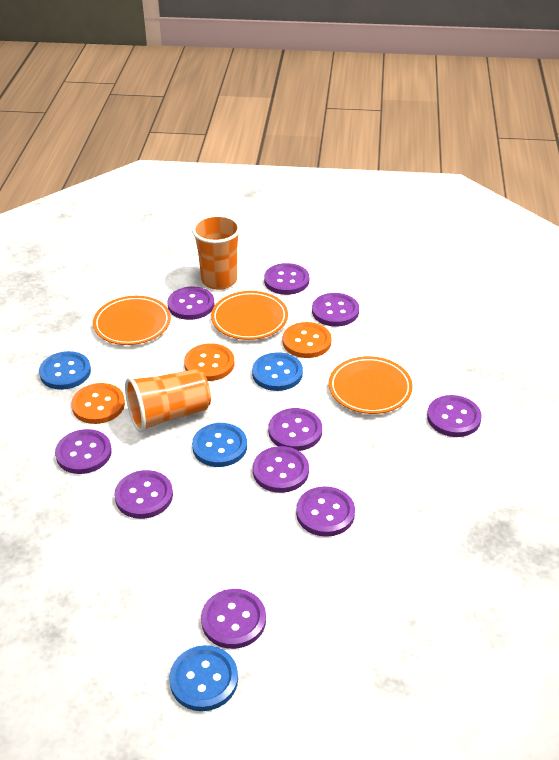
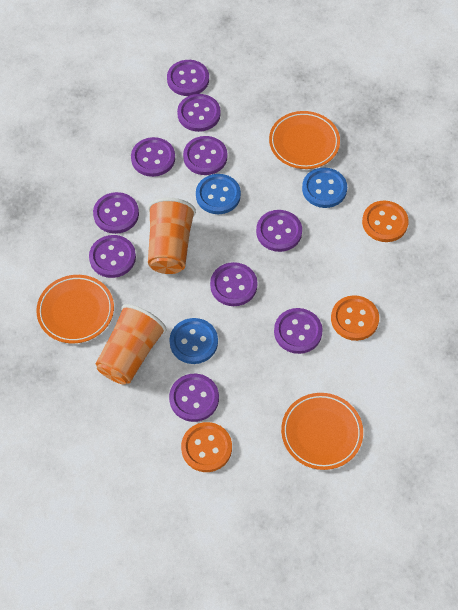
blue button: 4 -> 3

